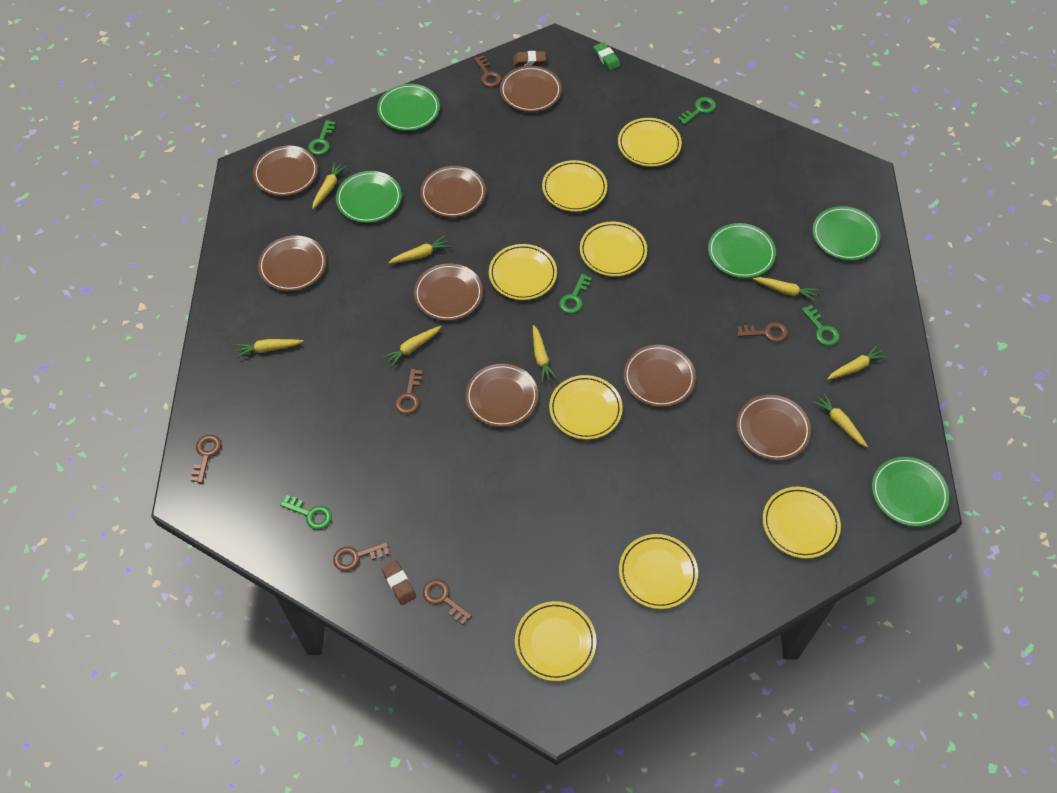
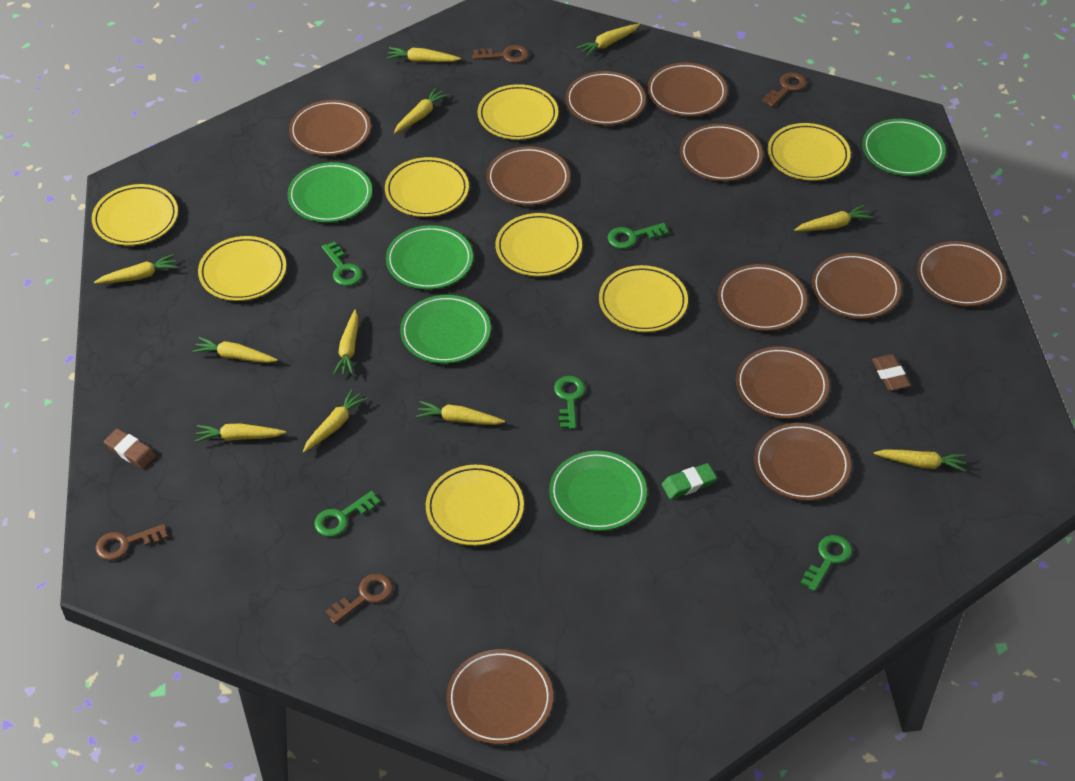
brown key: 6 -> 4
brown plate: 8 -> 11
yellow carrot: 8 -> 11

